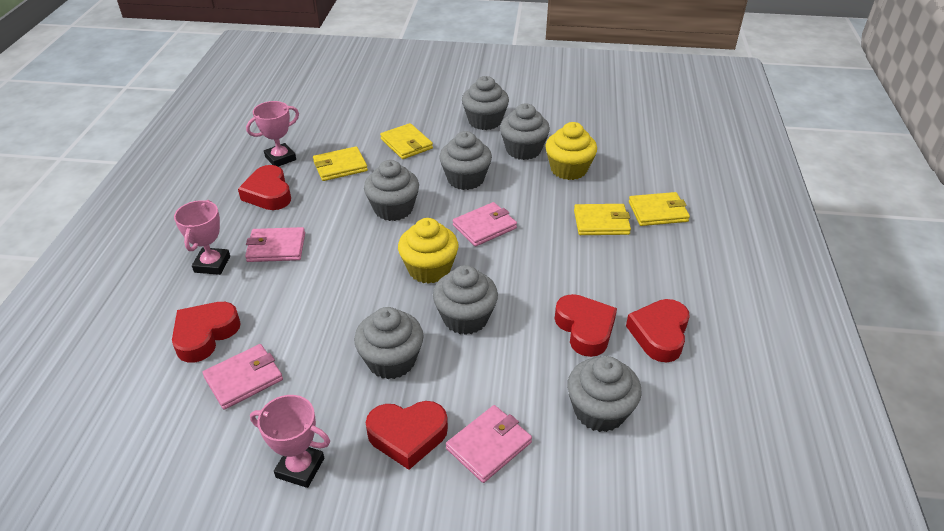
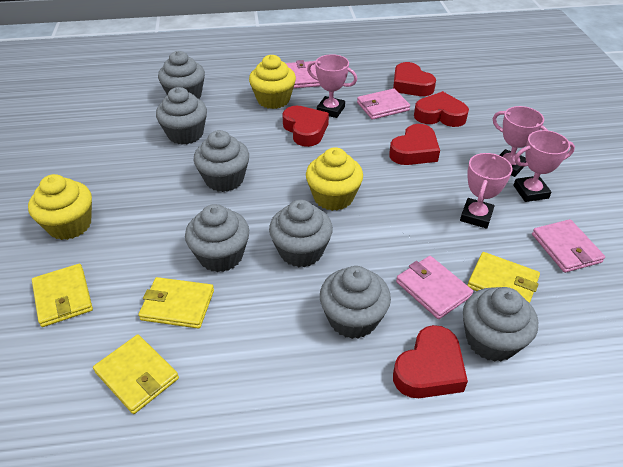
pink trophy: 3 -> 4
yellow cupcake: 2 -> 3

